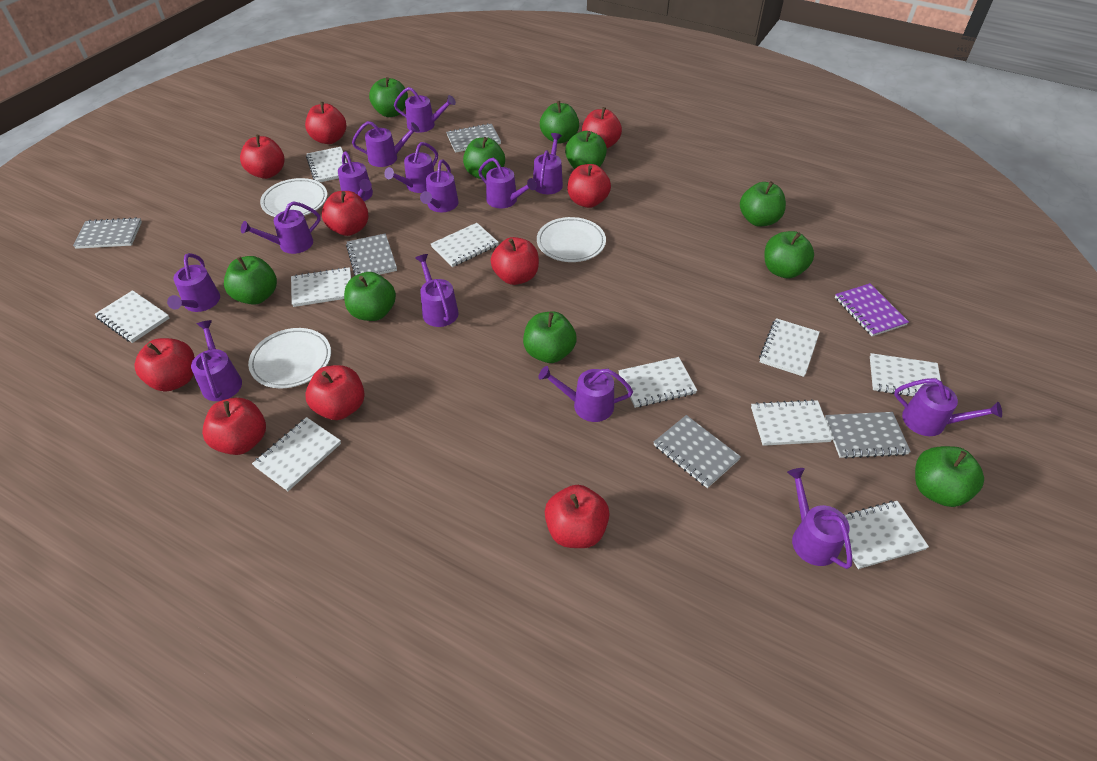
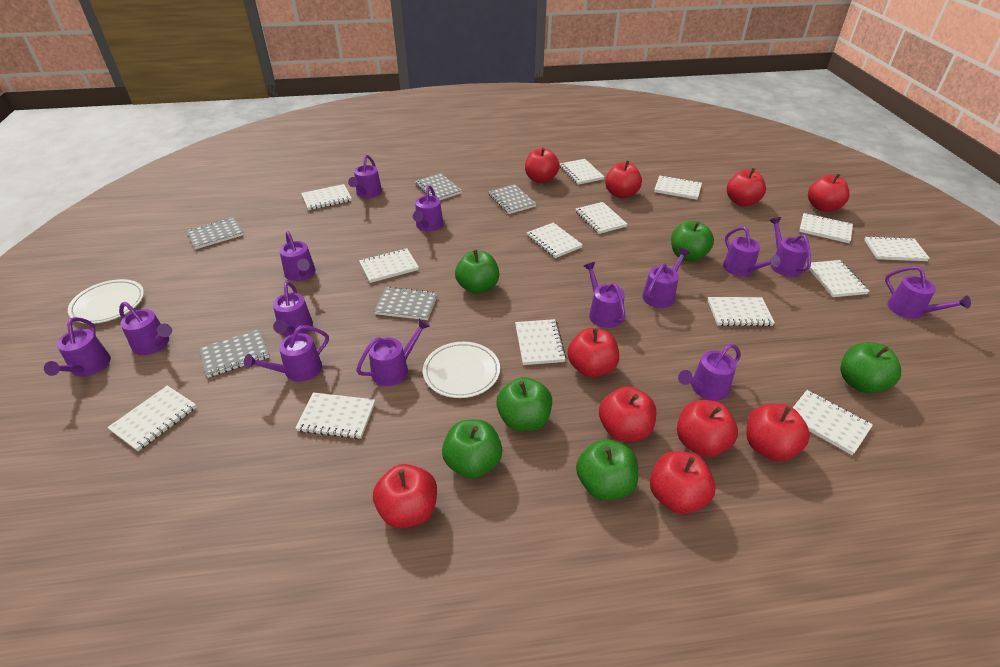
green apple: 10 -> 6
purple notebook: 1 -> 0
white notebook: 10 -> 14
white plate: 3 -> 2

